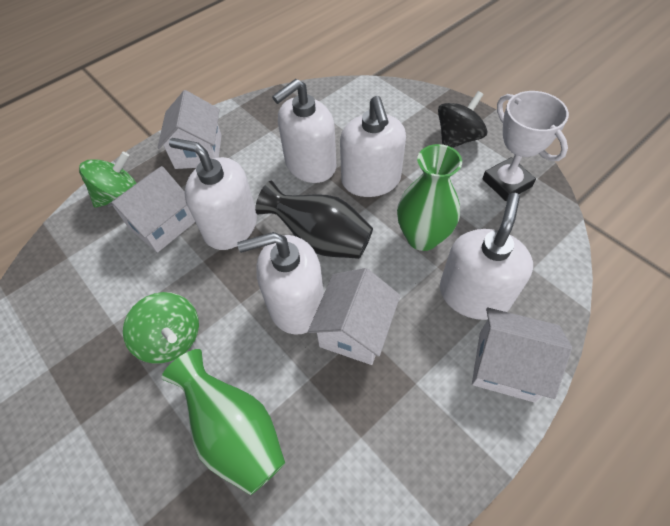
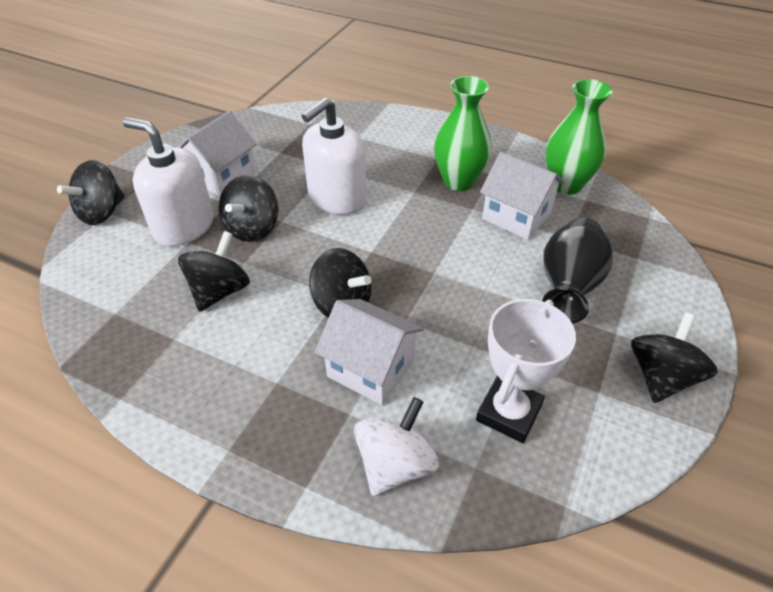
black spinning top: 1 -> 5
green spinning top: 2 -> 0
white house: 4 -> 3
white soap dispenser: 5 -> 2
white spinning top: 0 -> 1

